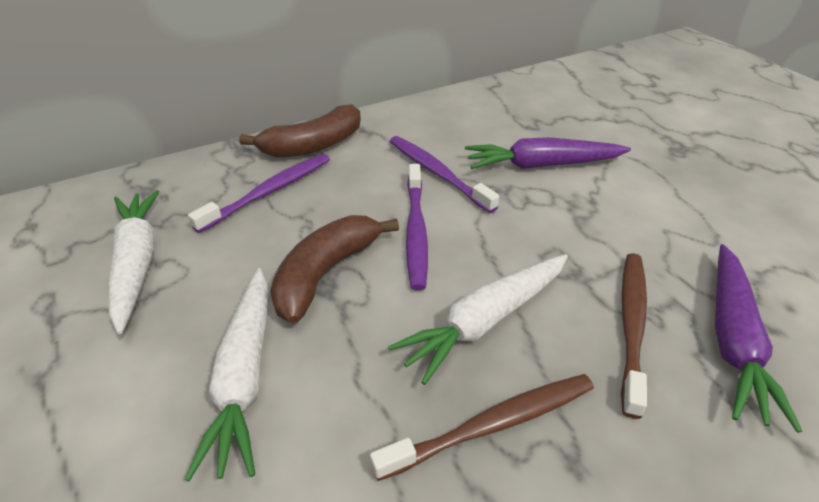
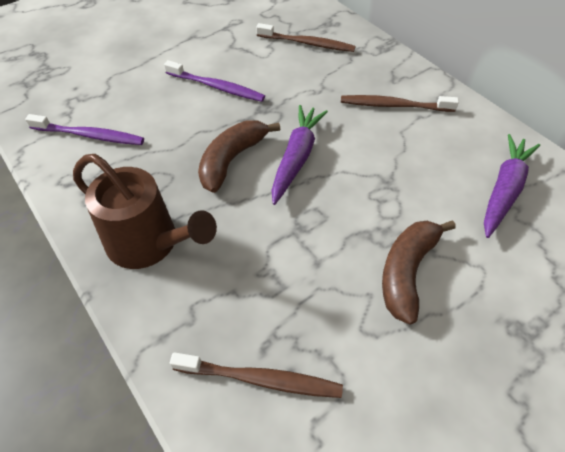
brown toothbrush: 2 -> 3
brown watering can: 0 -> 1
purple toothbrush: 3 -> 2
white carrot: 3 -> 0

